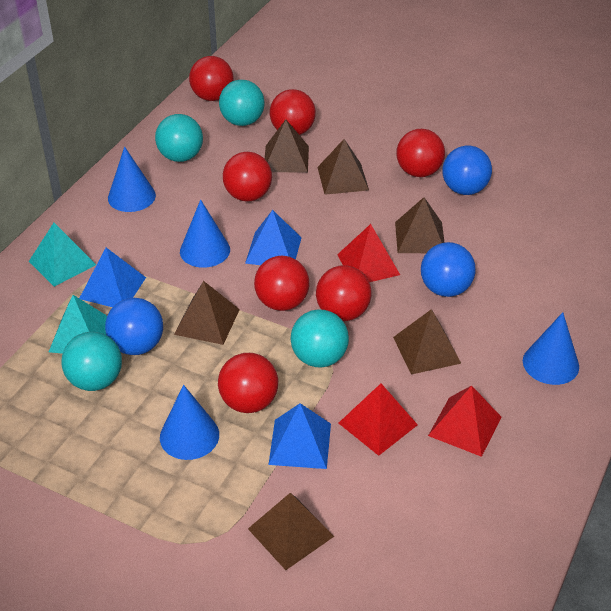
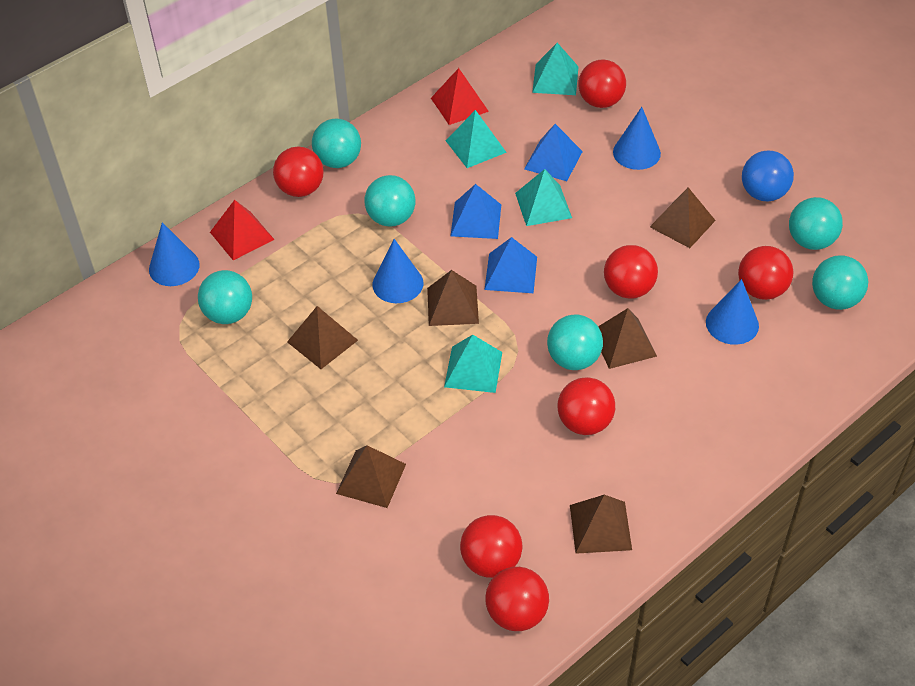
blue ball: 3 -> 1
red pyramid: 3 -> 2
turquoise ball: 4 -> 6
turquoise pyramid: 2 -> 4

